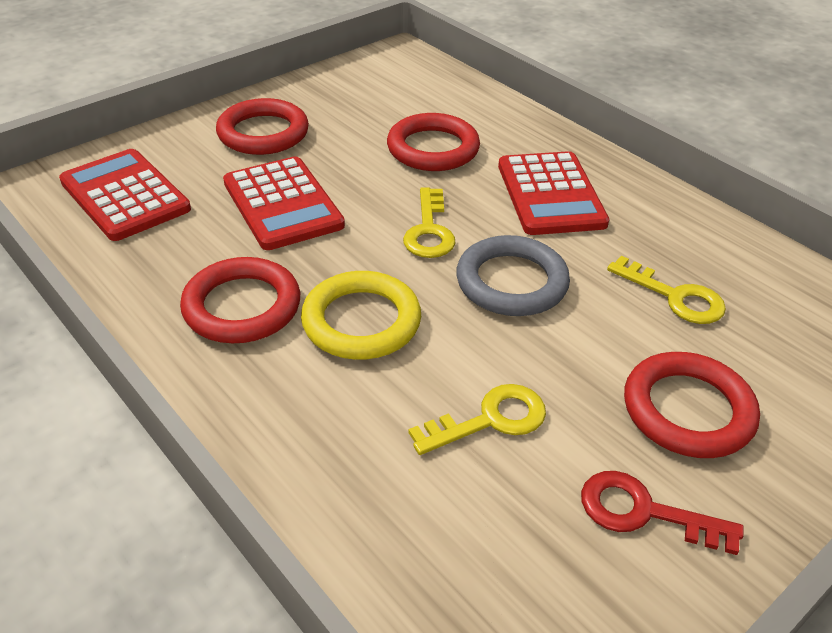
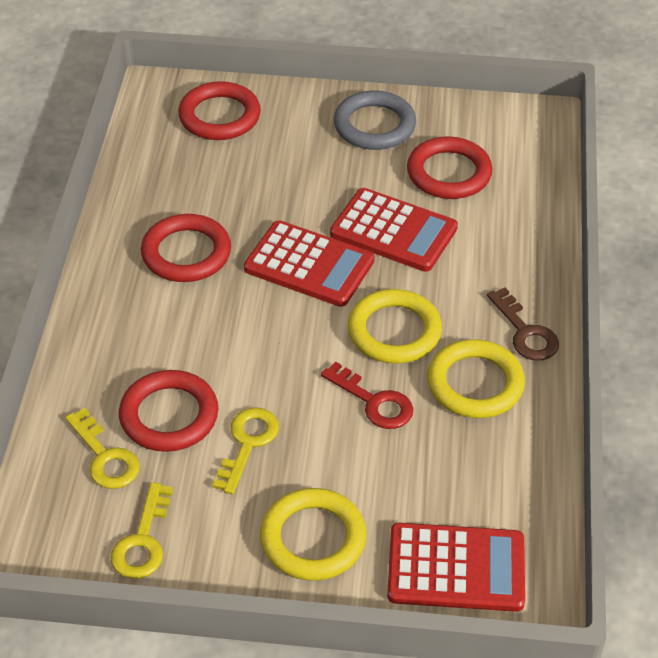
brown key: 0 -> 1
yellow ring: 1 -> 3

